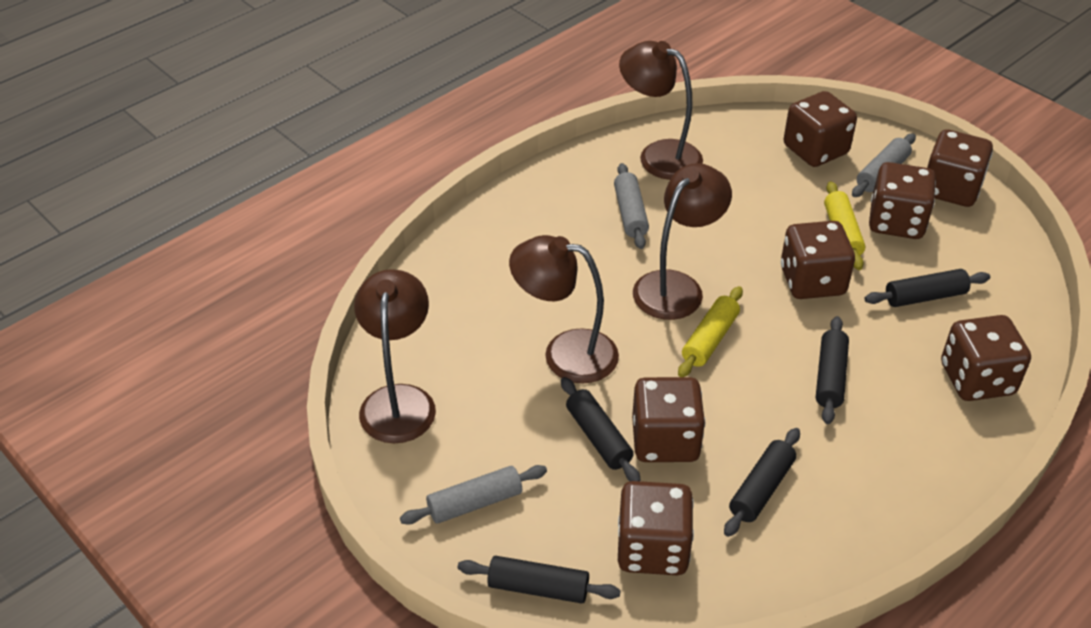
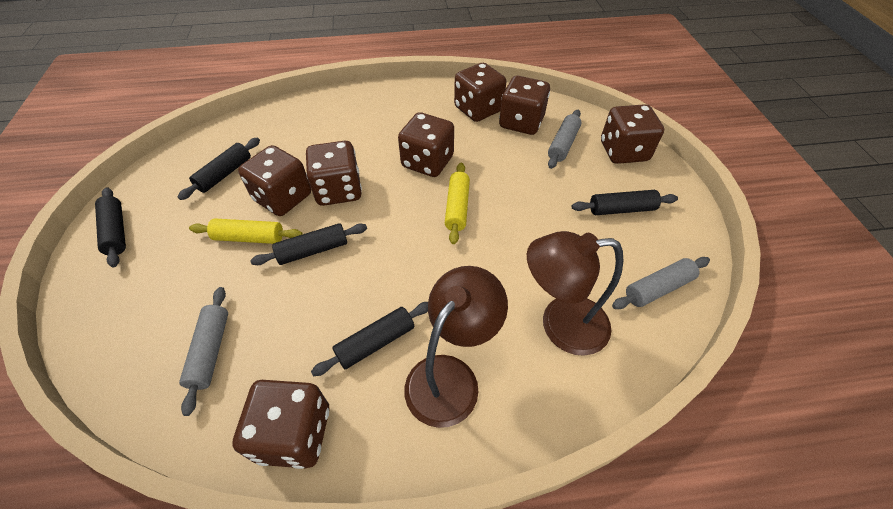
brown lamp: 4 -> 2

